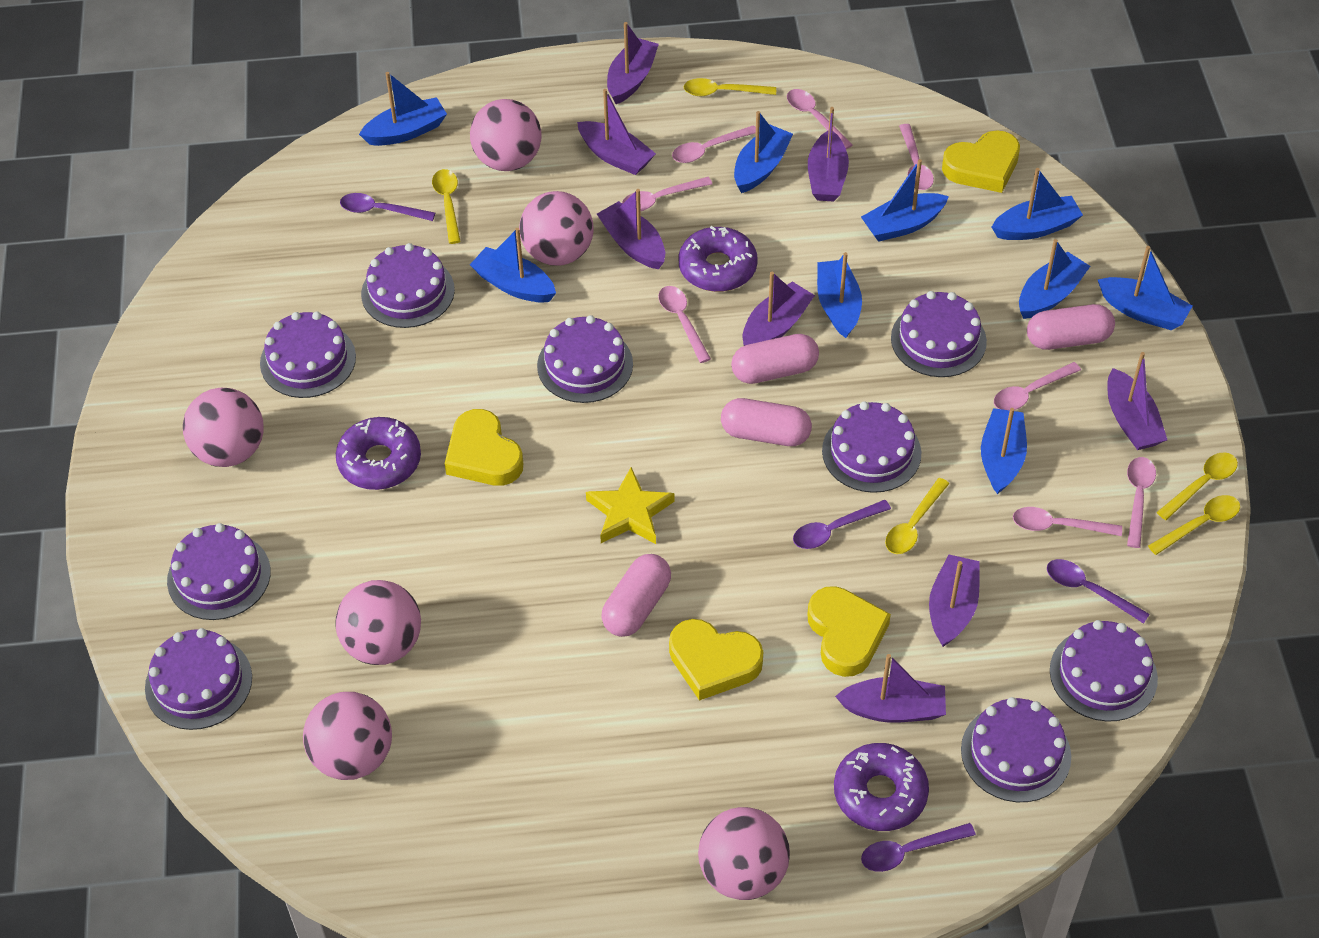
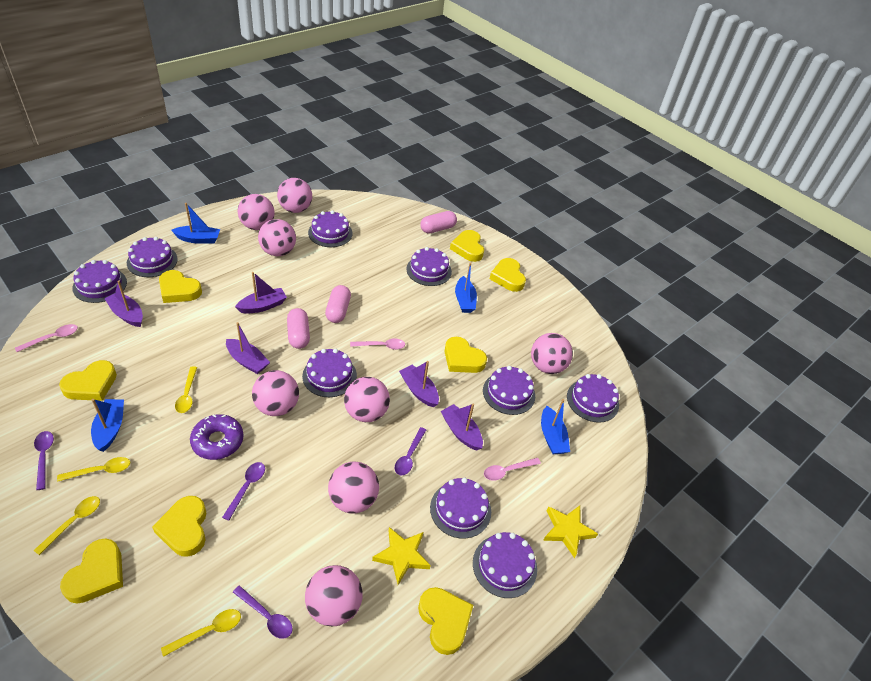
blue boat: 9 -> 4
pink ball: 6 -> 8
pink capsule: 4 -> 3
pink spoon: 8 -> 3
purple boat: 8 -> 5
purple donut: 3 -> 1
yellow heart: 4 -> 8
yellow spoon: 5 -> 4
yellow star: 1 -> 2

